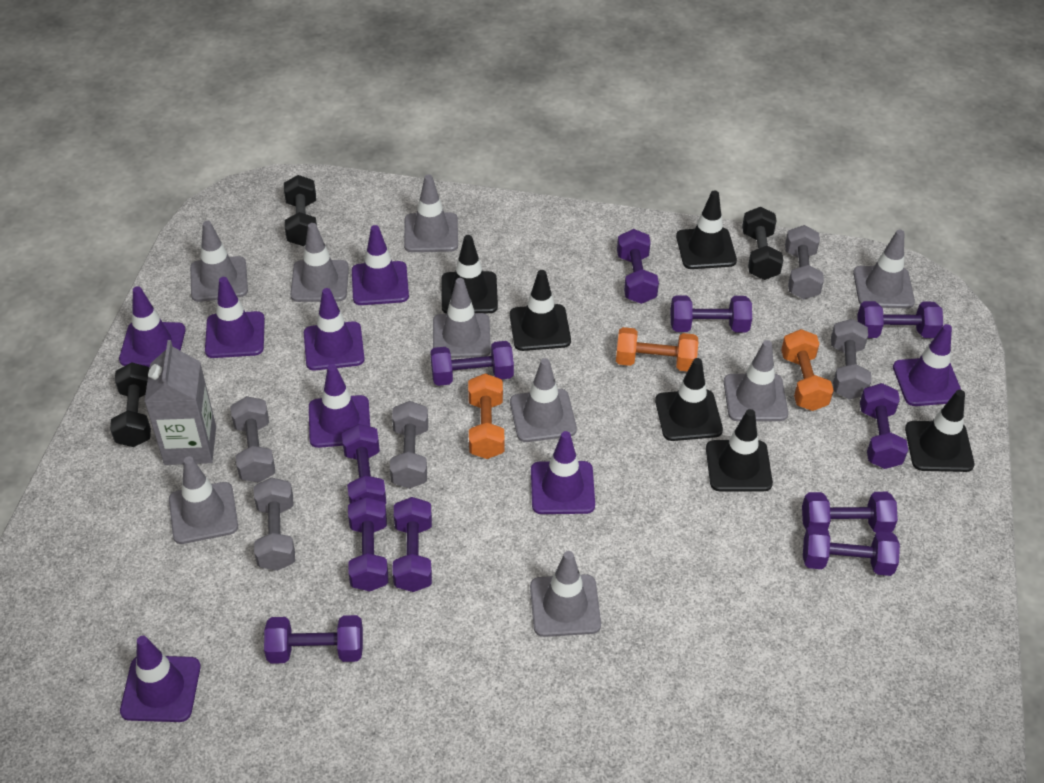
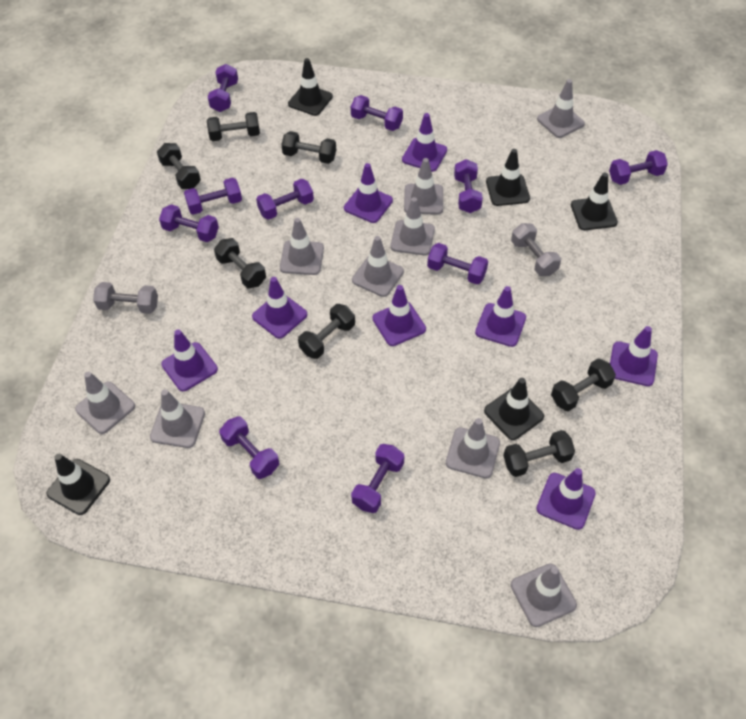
black dumbbell: 3 -> 7
black traffic cone: 6 -> 5
grey carton: 1 -> 0
grey dumbbell: 5 -> 2
orange dumbbell: 3 -> 0
purple dumbbell: 11 -> 10

